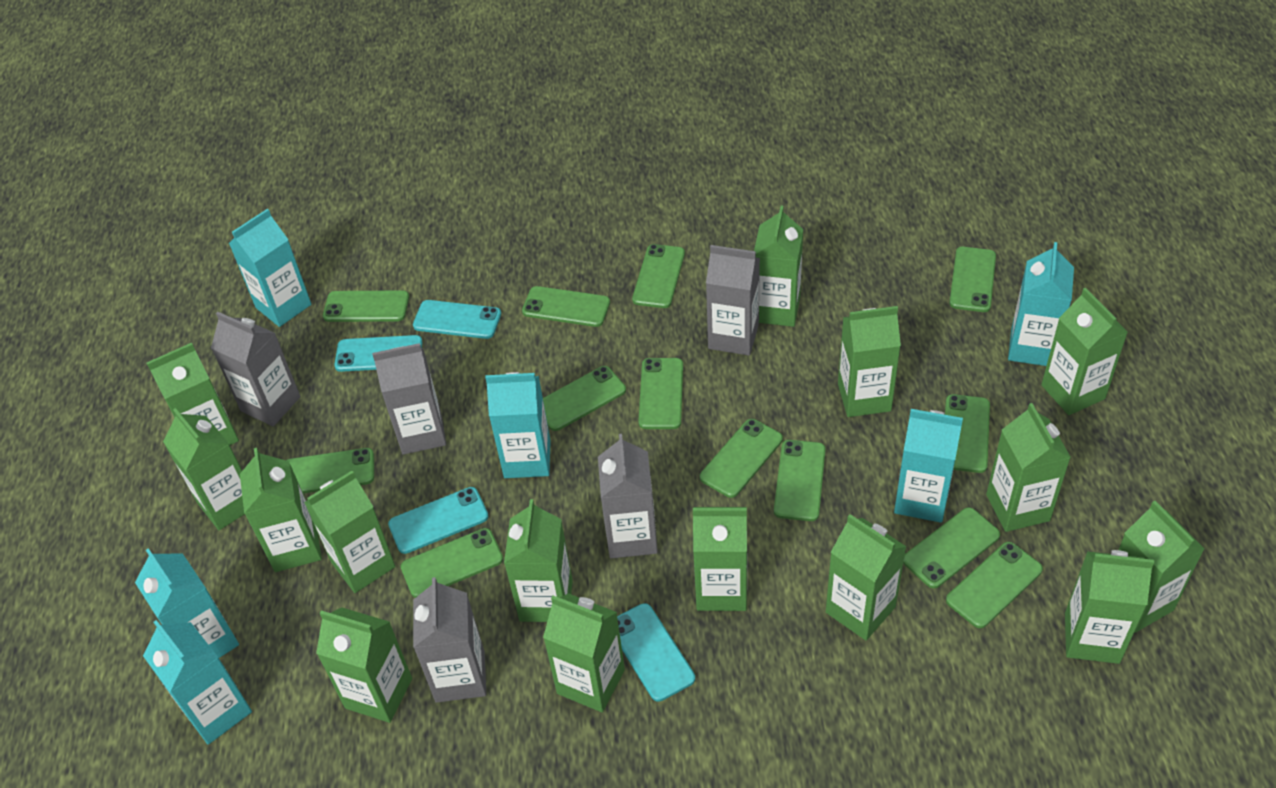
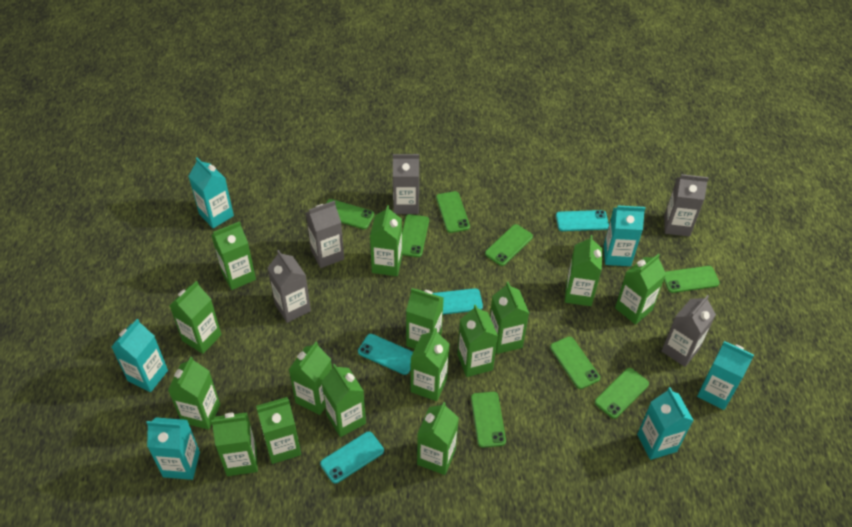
green phone: 13 -> 8

